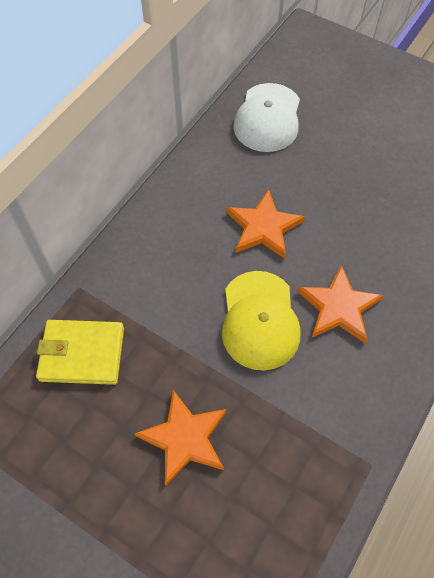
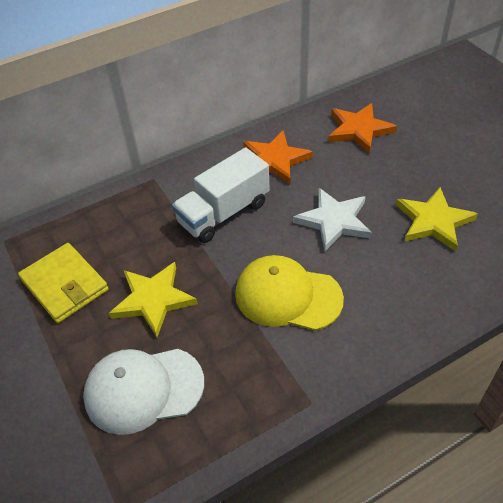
orange star: 3 -> 2
white star: 0 -> 1
white truck: 0 -> 1
yellow star: 0 -> 2

